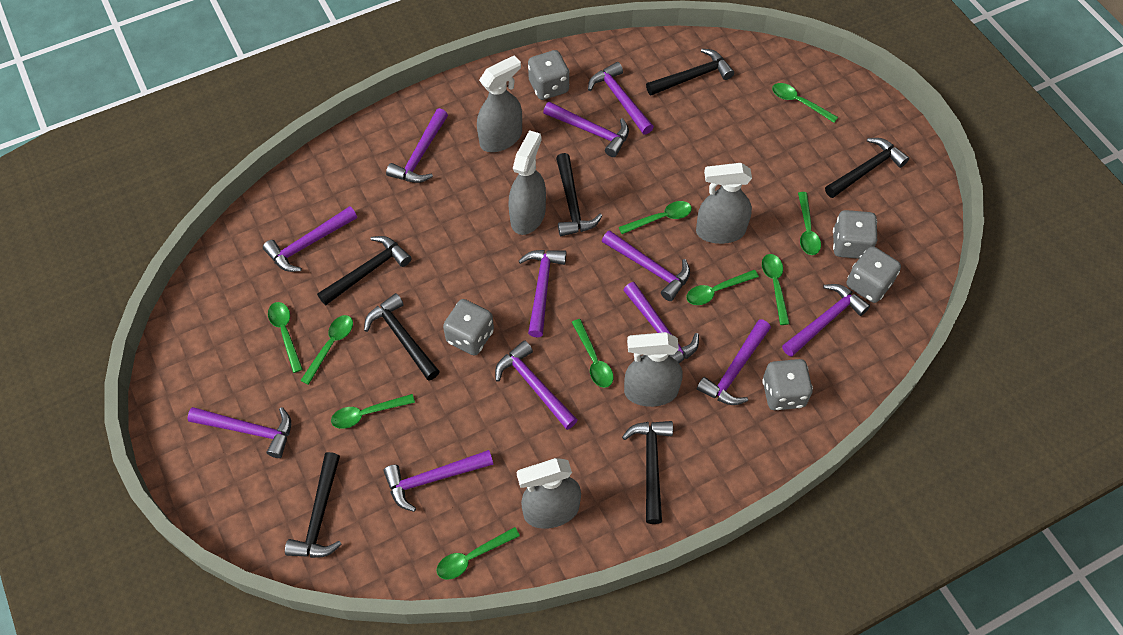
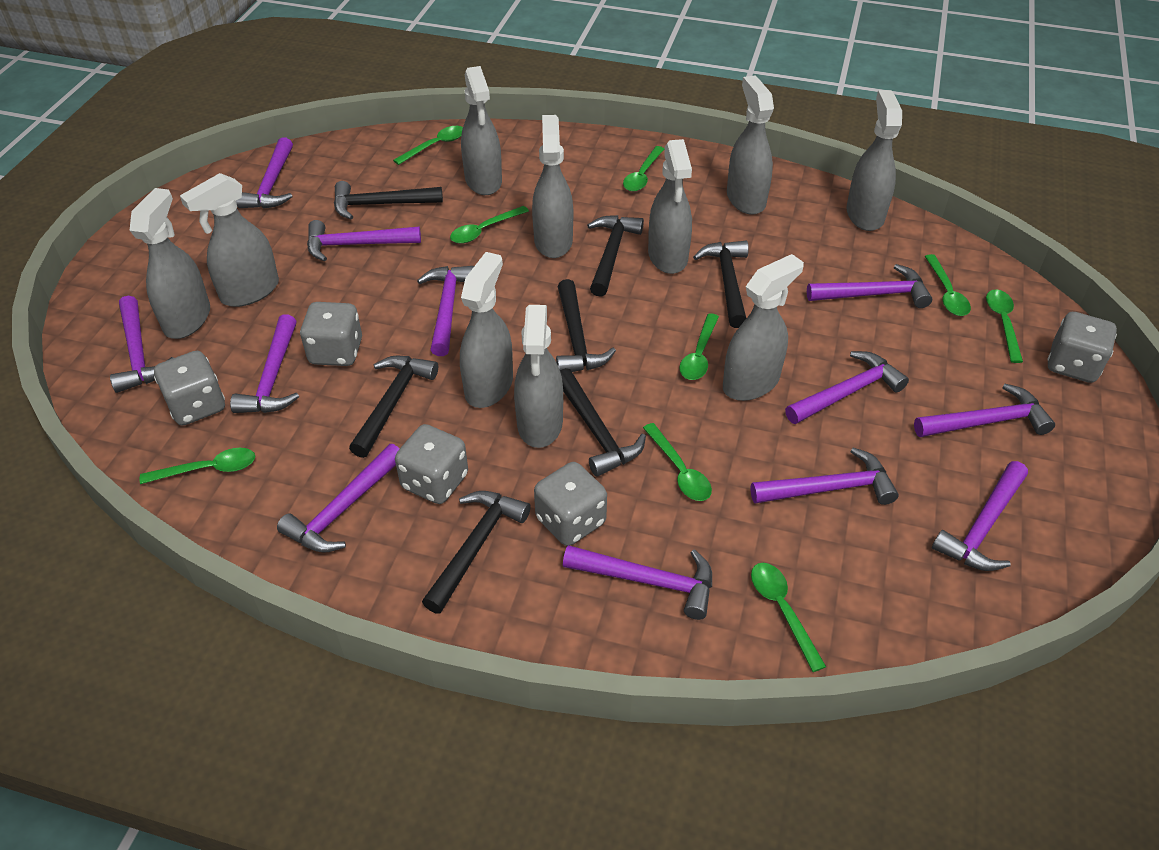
green spoon: 10 -> 9
grey spray bottle: 5 -> 10

